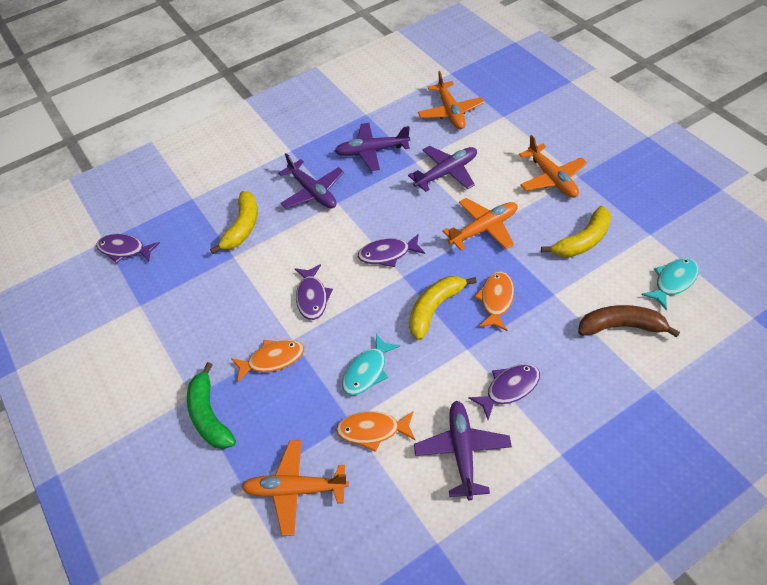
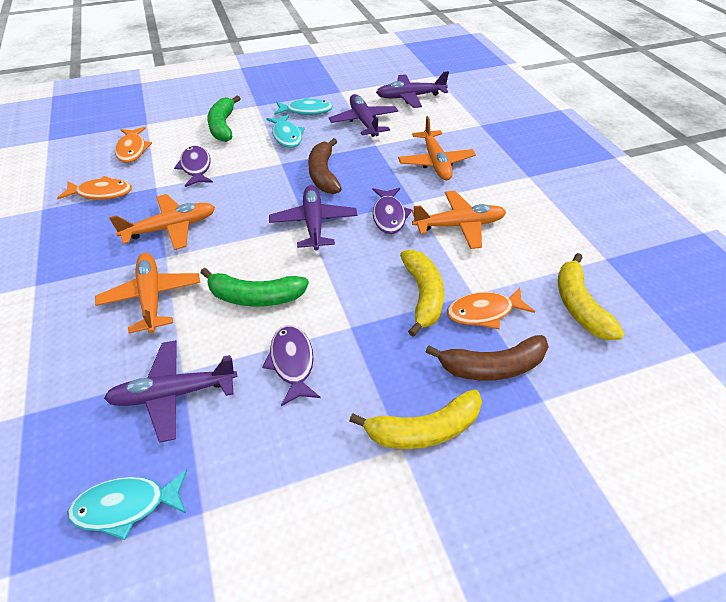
brown banana: 1 -> 2
green banana: 1 -> 2
purple fish: 4 -> 3
turquoise fish: 2 -> 3

